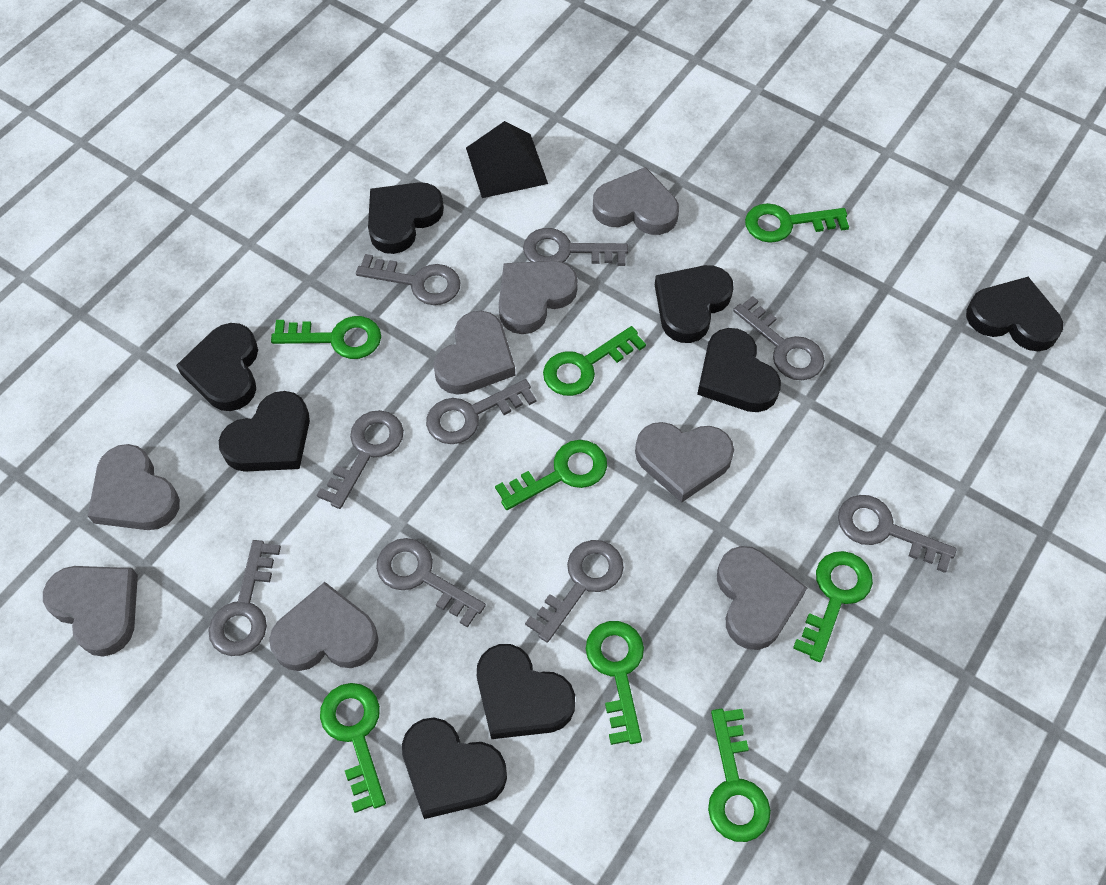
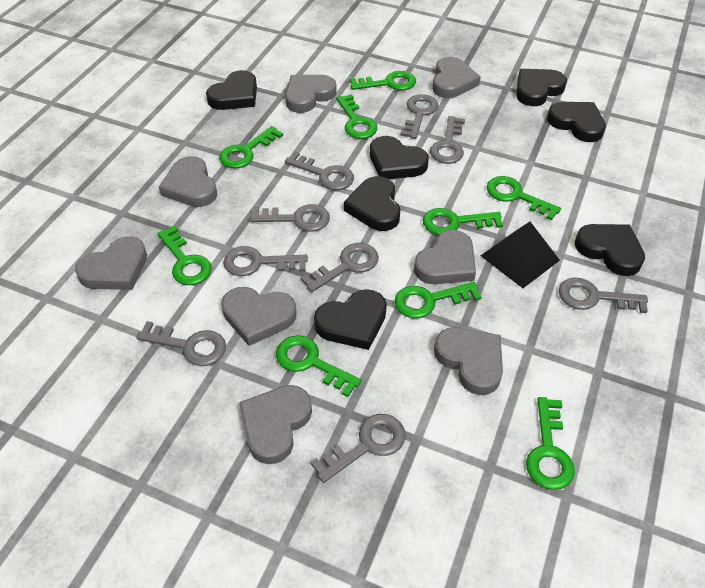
black heart: 8 -> 7
green key: 8 -> 9

